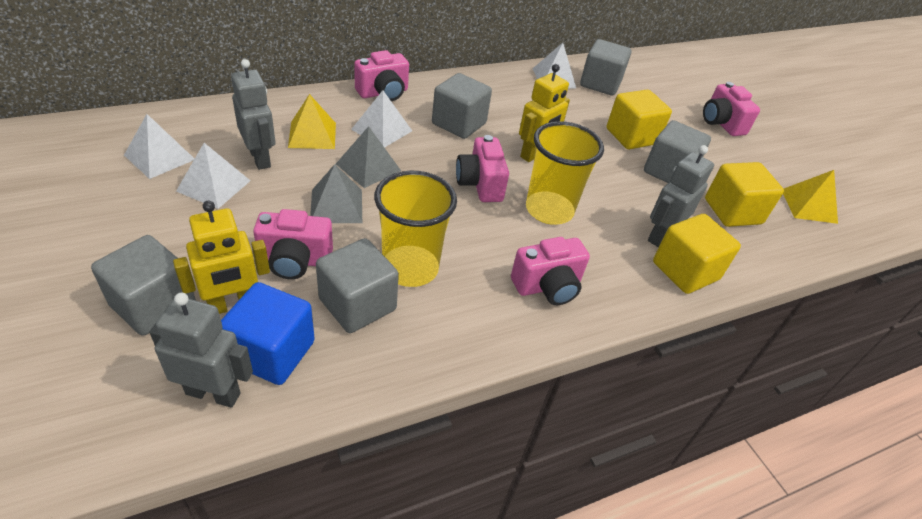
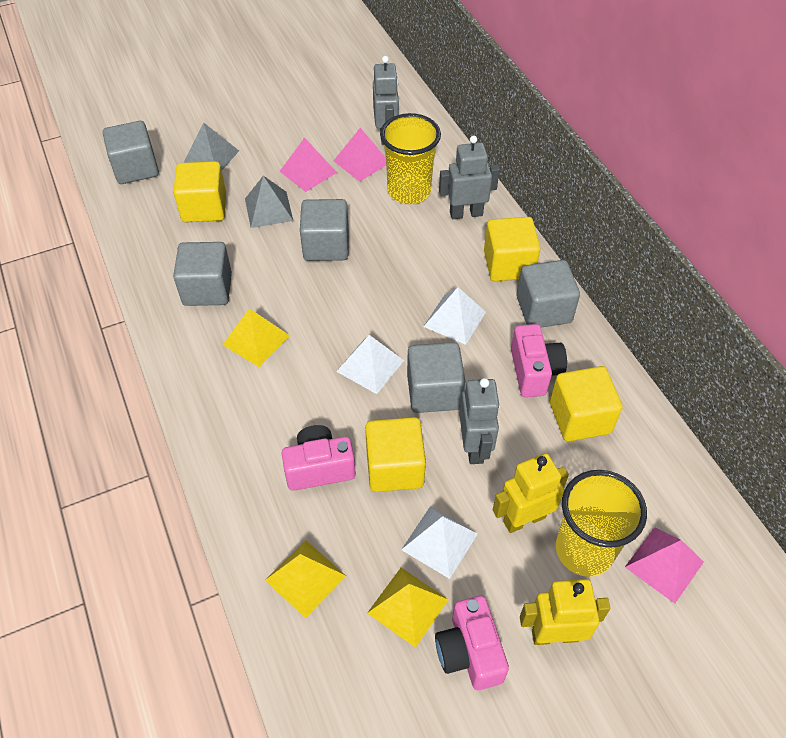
blue cube: 1 -> 0
pink camera: 5 -> 3
pink pyramid: 0 -> 3
white pyramid: 4 -> 3
yellow cube: 3 -> 4
yellow pyramid: 2 -> 3

